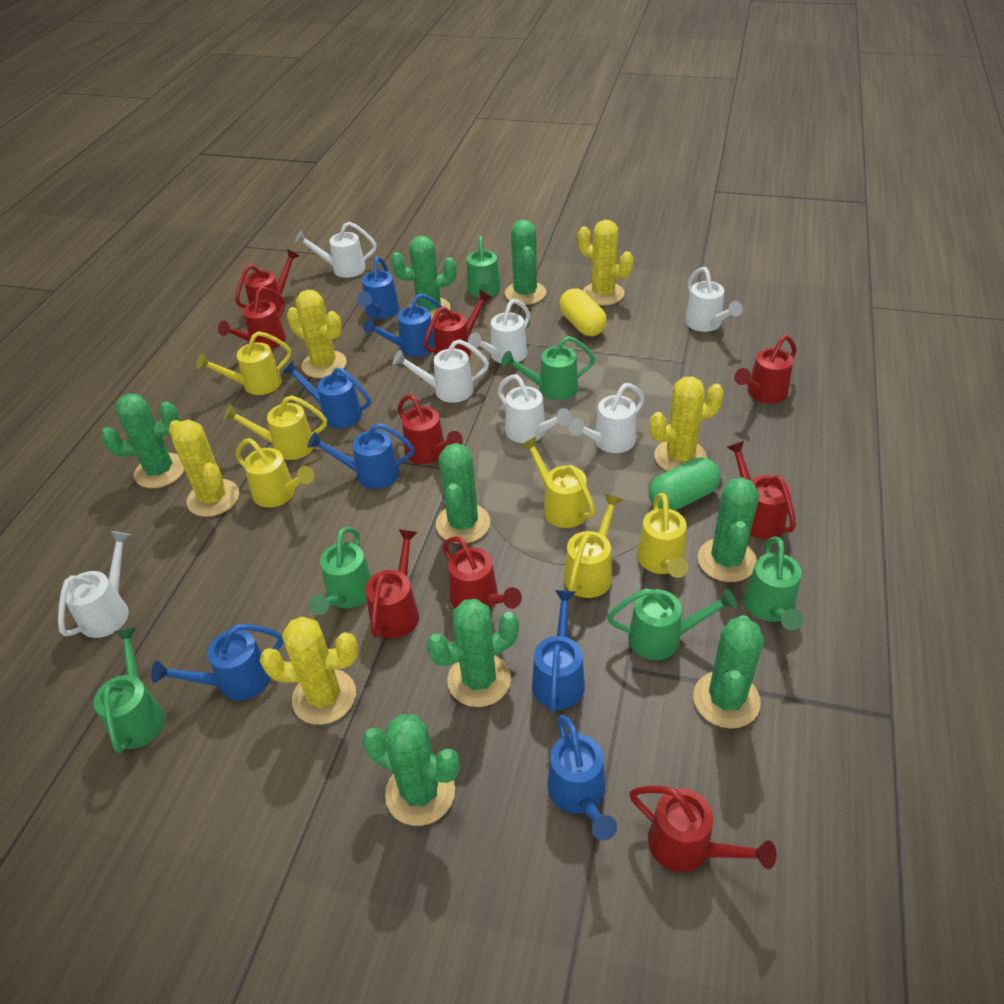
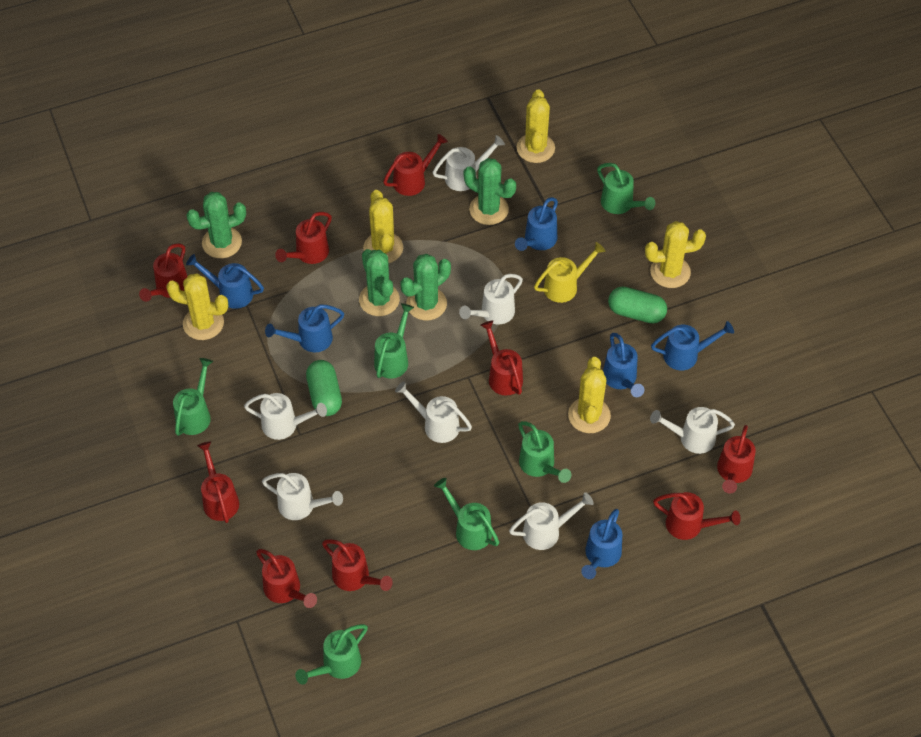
blue watering can: 7 -> 6
green cactus: 8 -> 4
green capsule: 1 -> 2
yellow capsule: 1 -> 0
yellow watering can: 6 -> 1

